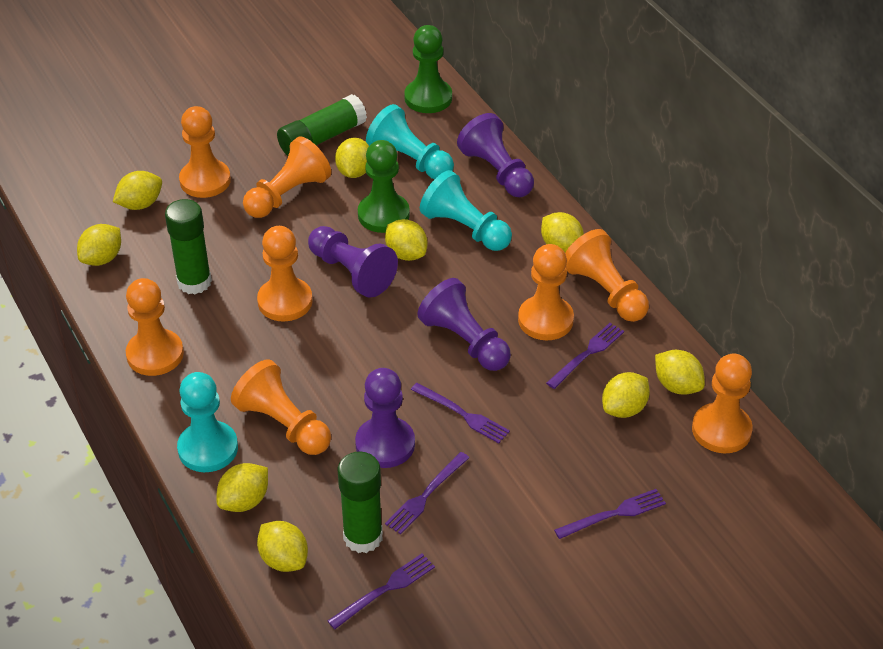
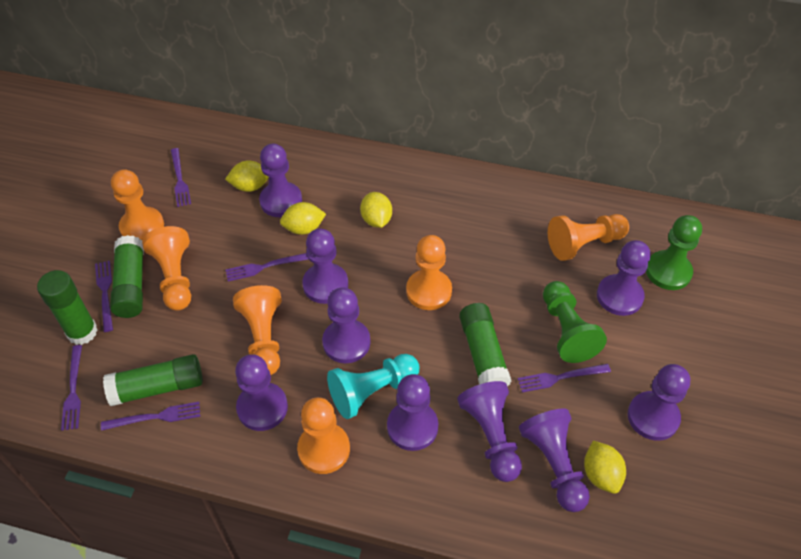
green glue stick: 3 -> 4
orange pawn: 8 -> 6
purple fork: 5 -> 6
purple pawn: 4 -> 9
turquoise pawn: 3 -> 1
yellow lemon: 9 -> 4

